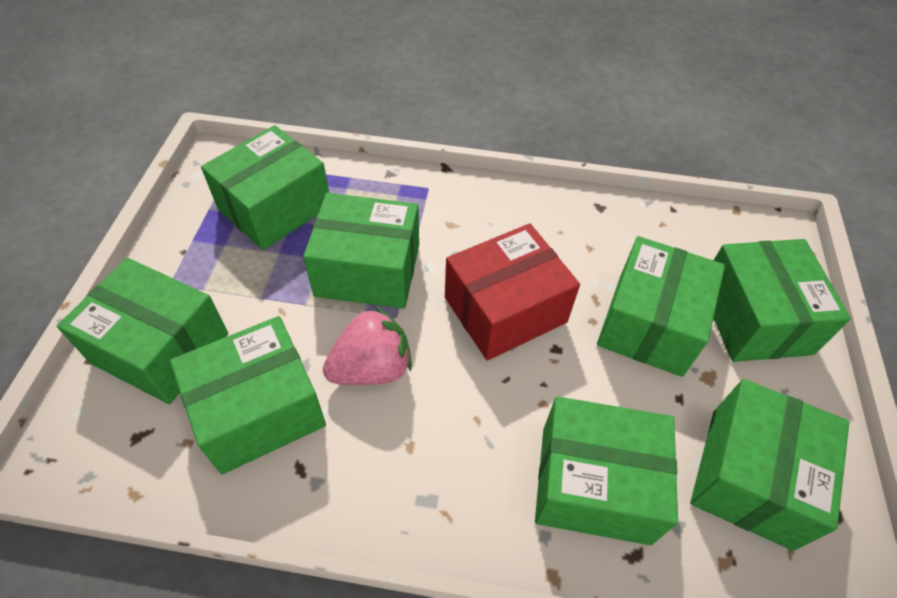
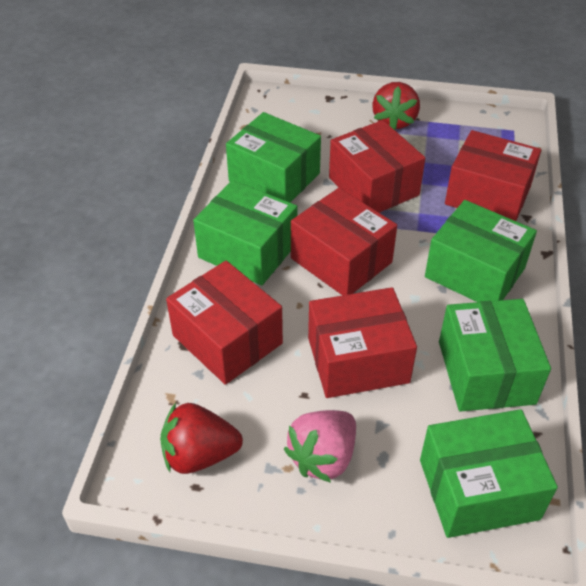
green box: 8 -> 5
red box: 1 -> 5
red strawberry: 0 -> 2

